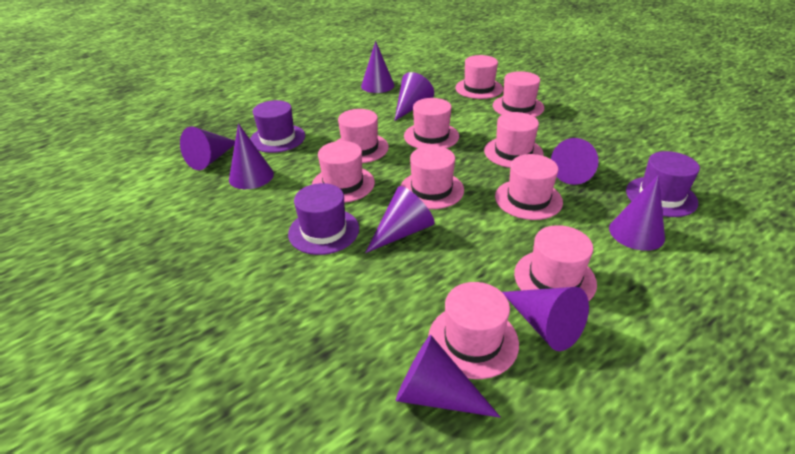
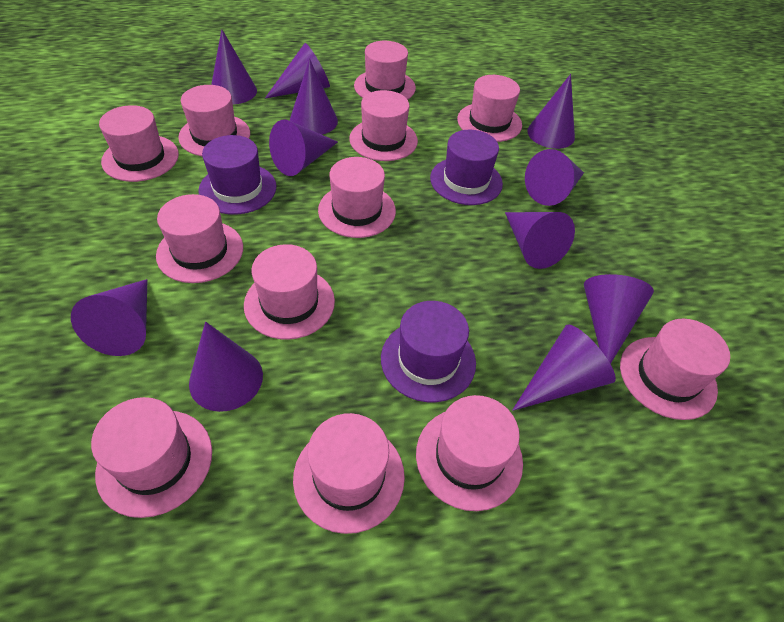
pink hat: 10 -> 12
purple cone: 9 -> 11

